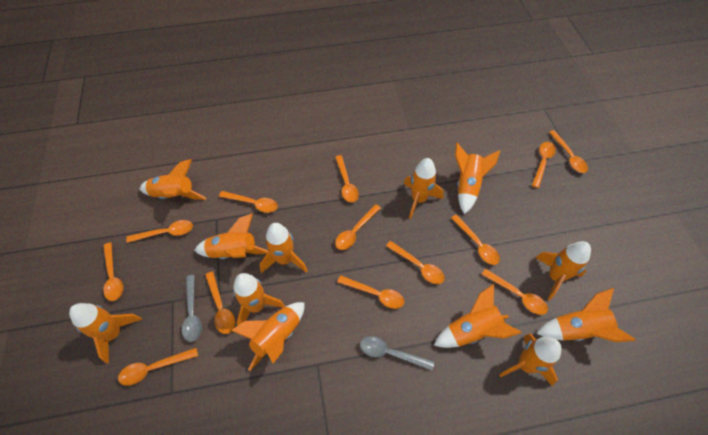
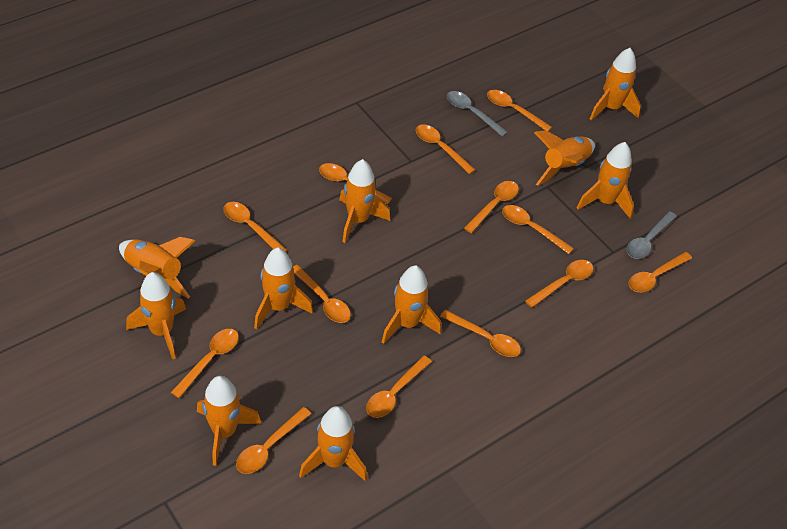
orange rocket: 12 -> 10

